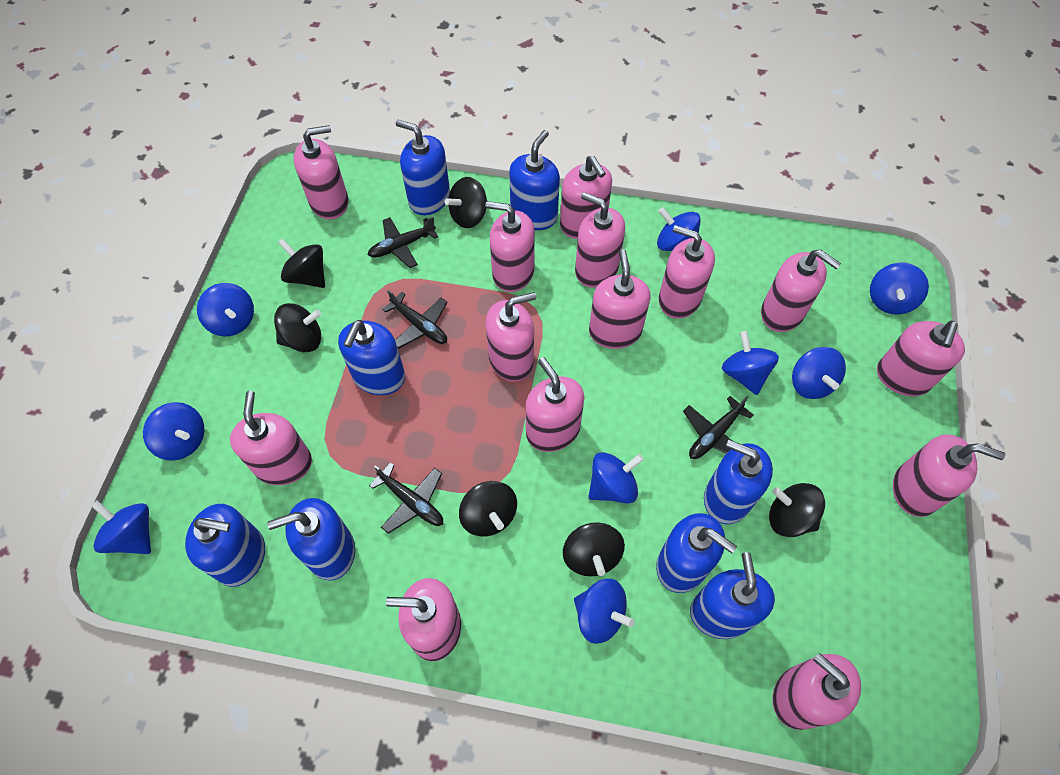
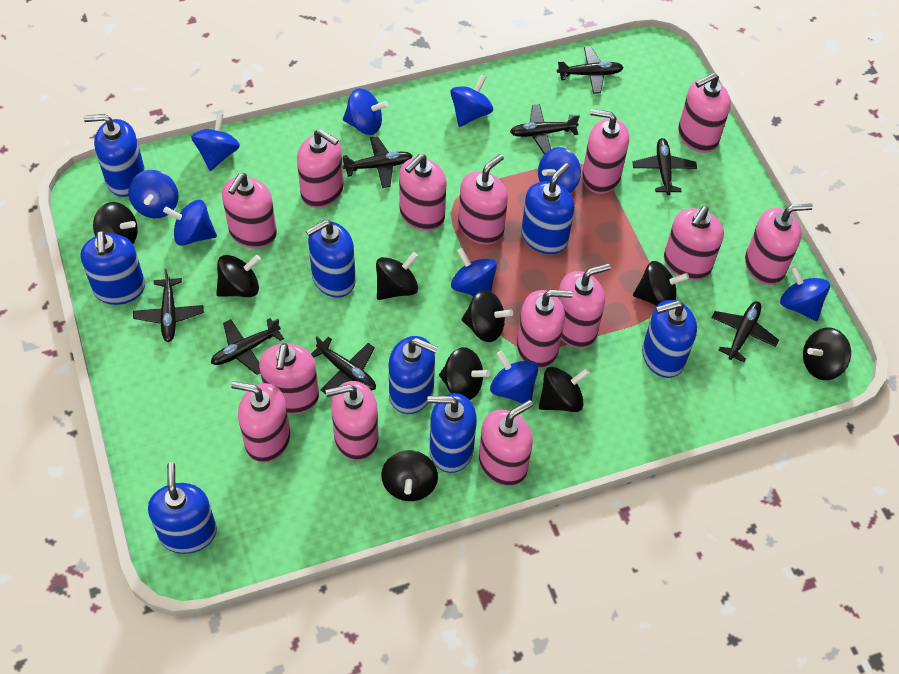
black plane: 4 -> 8
black spinning top: 6 -> 9

